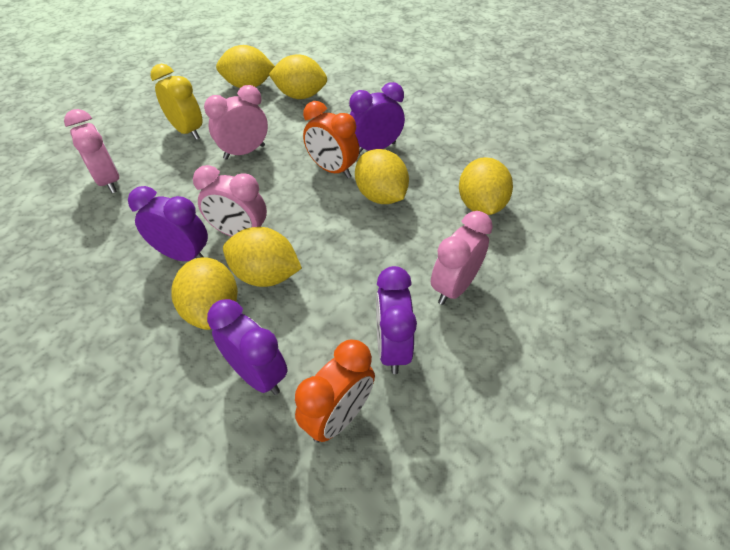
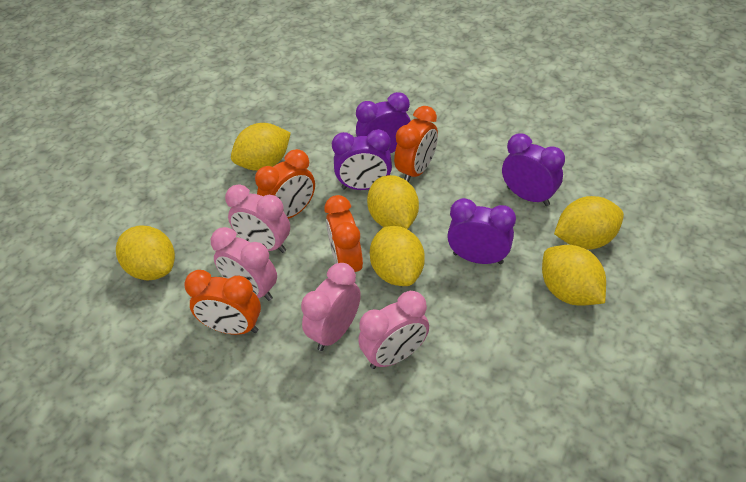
orange clock: 2 -> 4
yellow clock: 1 -> 0

